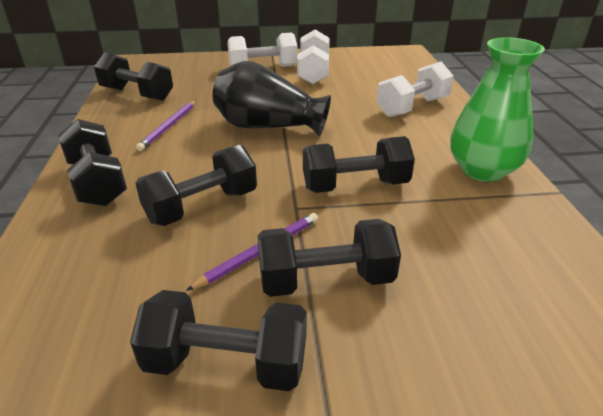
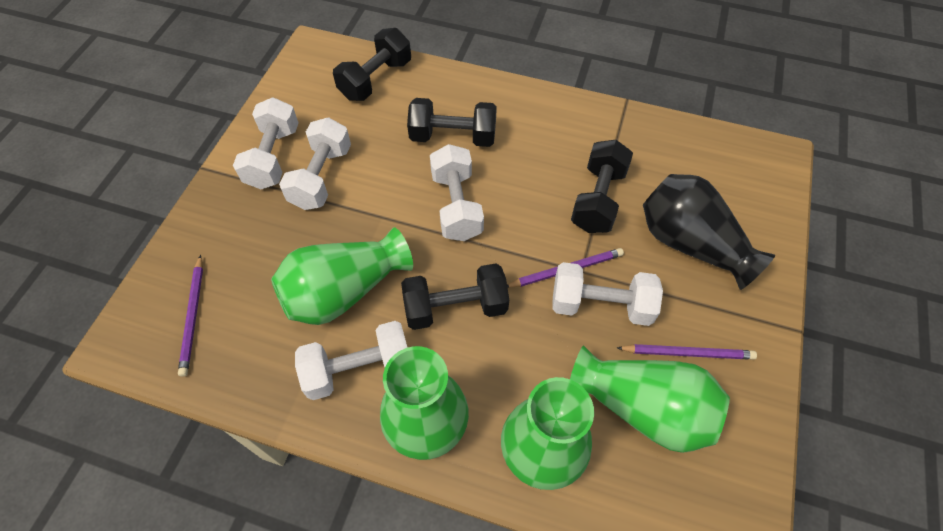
black dumbbell: 6 -> 4
green vase: 1 -> 4
purple pencil: 2 -> 3
white dumbbell: 3 -> 5

